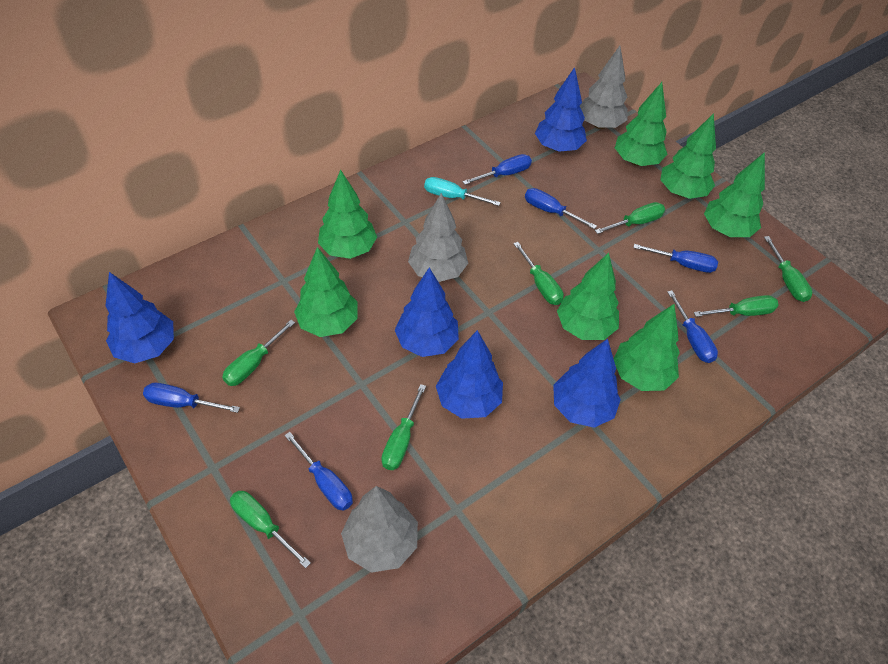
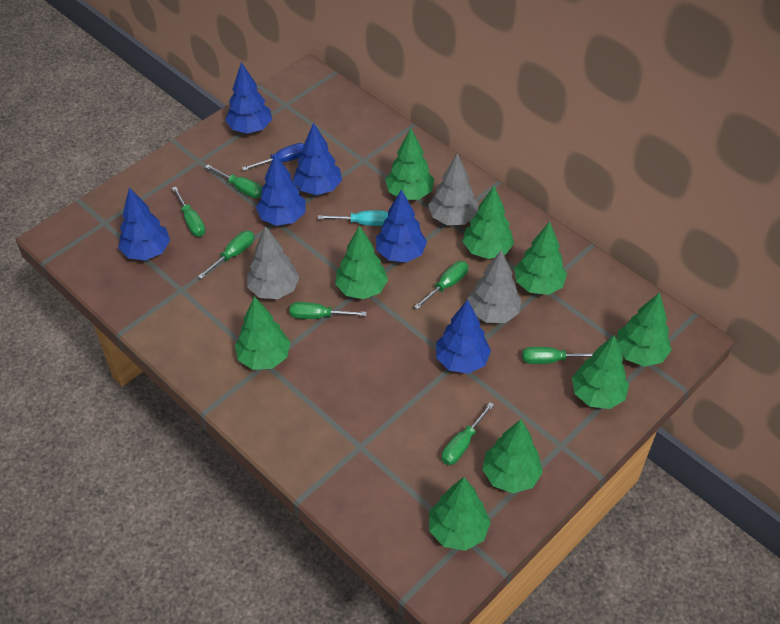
blue screwdriver: 6 -> 1
blue tree: 5 -> 6
green tree: 7 -> 9

